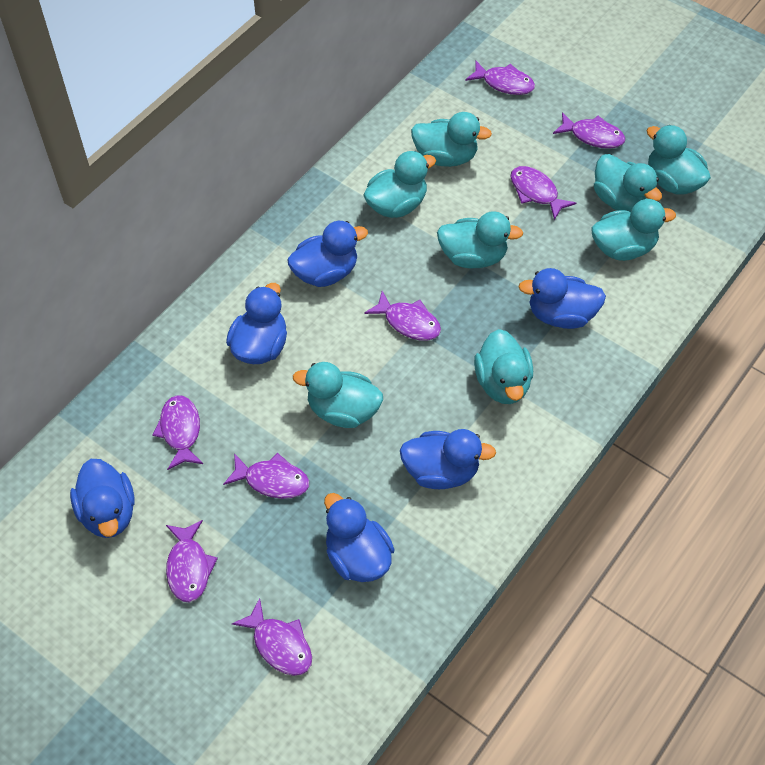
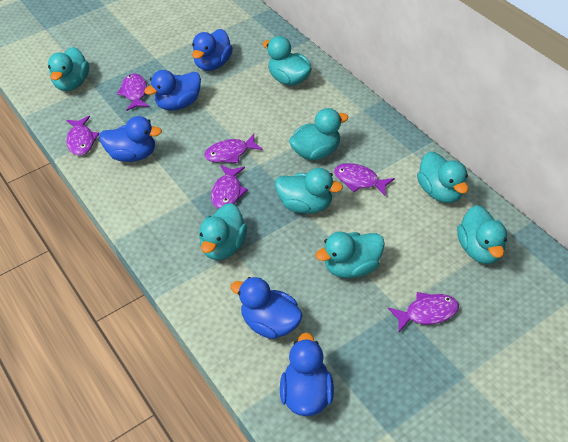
blue duck: 6 -> 5
purple fish: 8 -> 6

